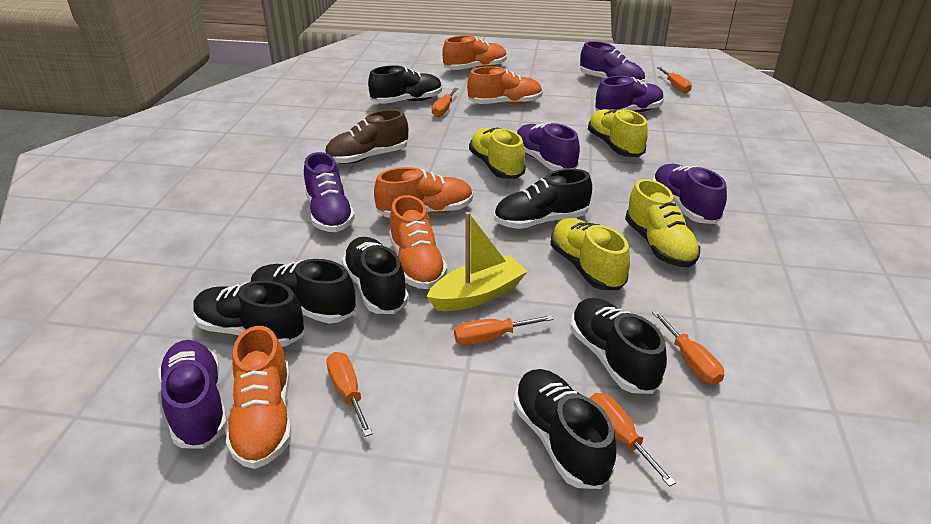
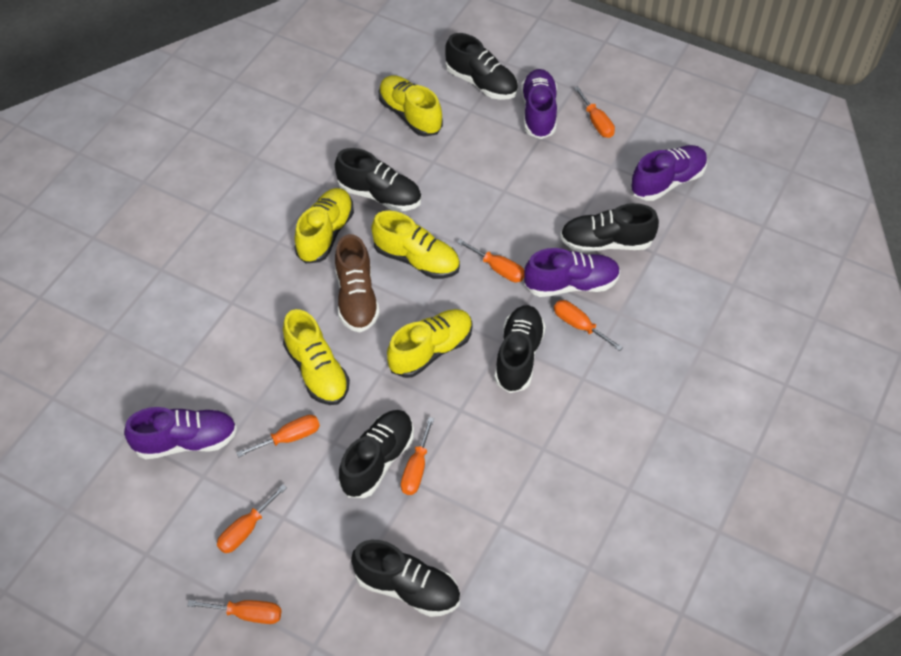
black shoe: 7 -> 6
orange screwdriver: 6 -> 7
orange shoe: 5 -> 0
purple shoe: 6 -> 4
yellow boat: 1 -> 0
yellow shoe: 4 -> 5

